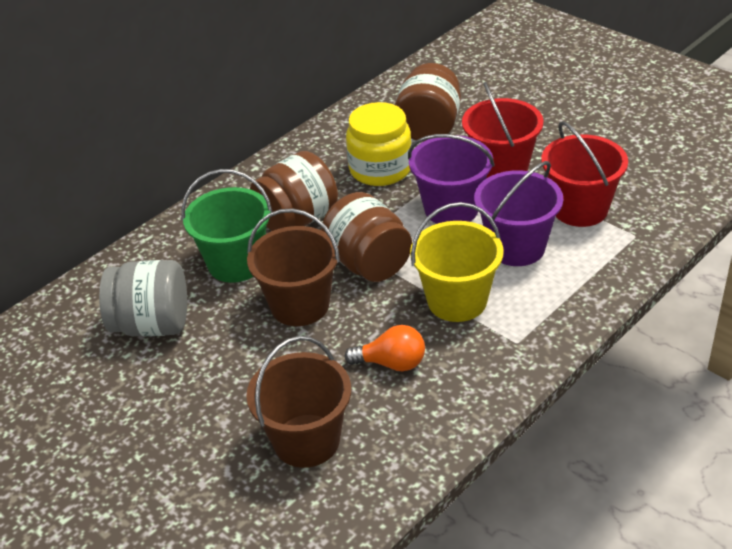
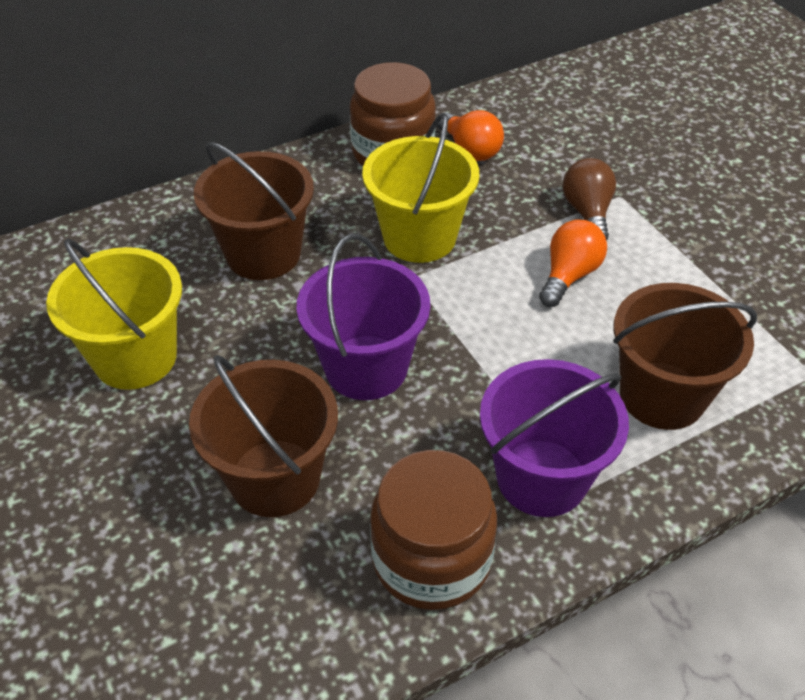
brown bucket: 2 -> 3
brown jar: 3 -> 2
brown light bulb: 0 -> 1
green bucket: 1 -> 0
grey jar: 1 -> 0
orange light bulb: 1 -> 2
red bucket: 2 -> 0
yellow bucket: 1 -> 2
yellow jar: 1 -> 0

